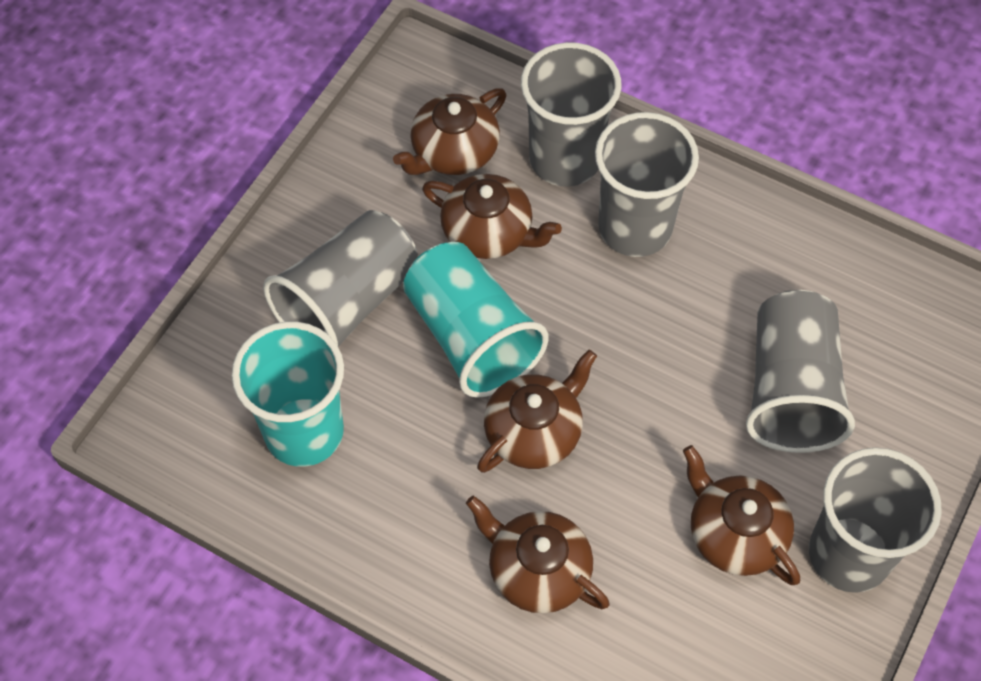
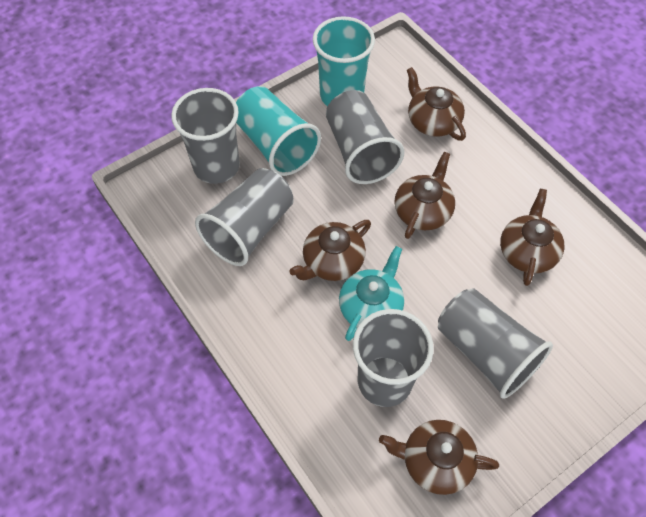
turquoise teapot: 0 -> 1

